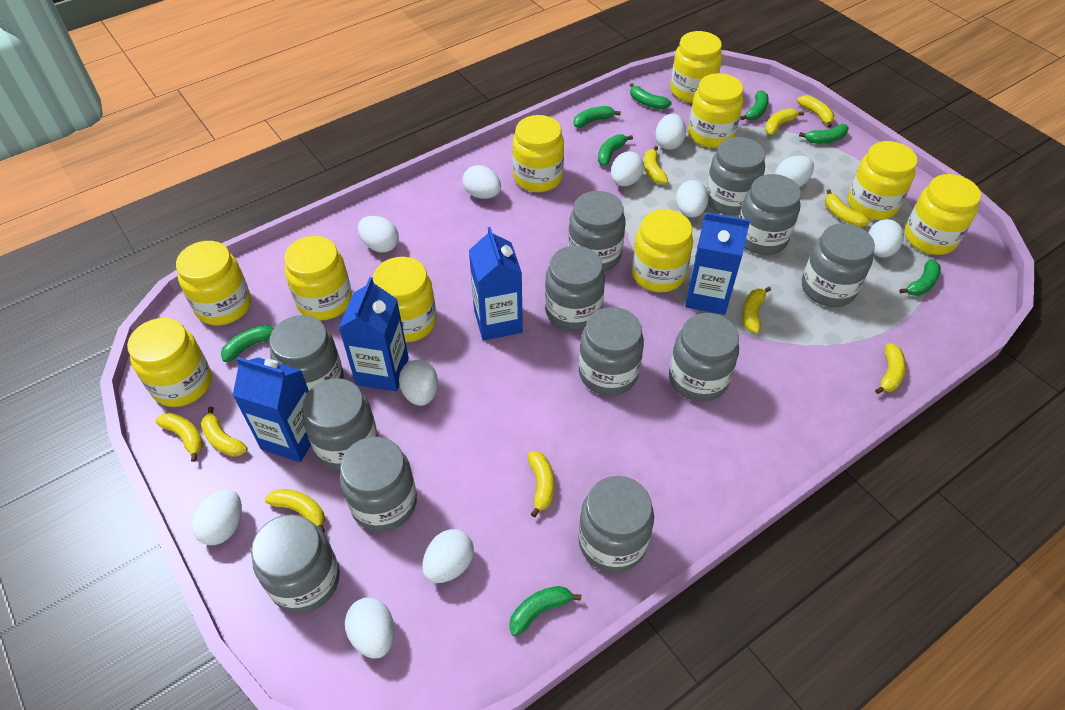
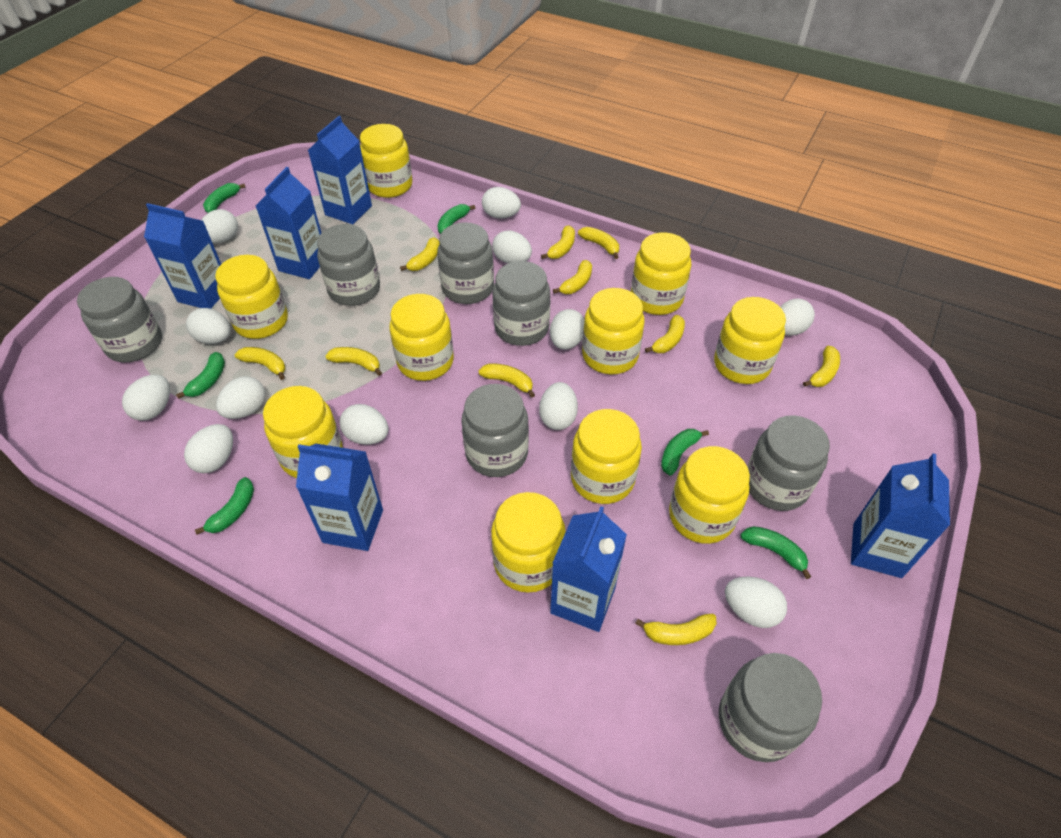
blue carton: 4 -> 6
green banana: 8 -> 6
grey jar: 12 -> 7
white egg: 11 -> 12

